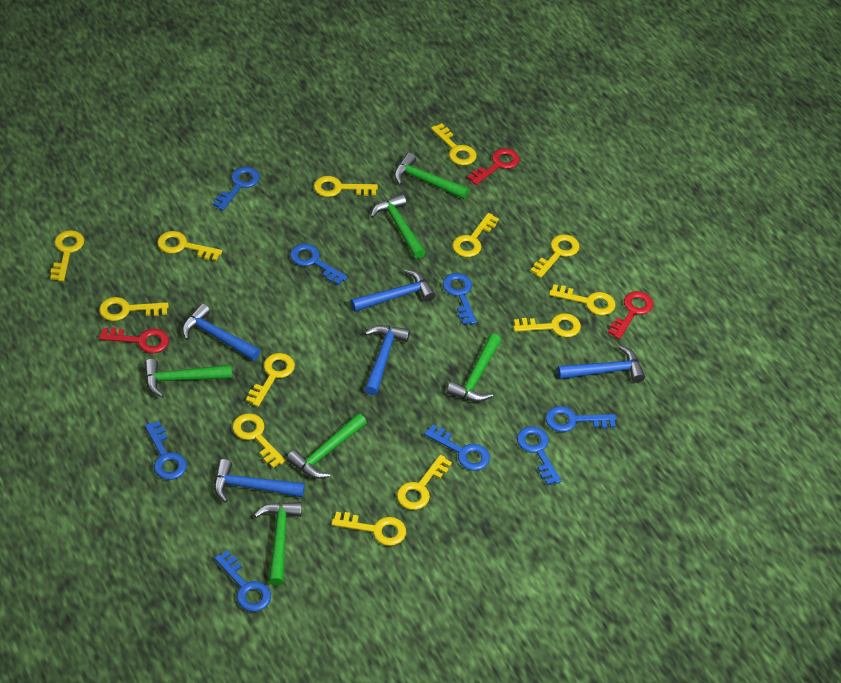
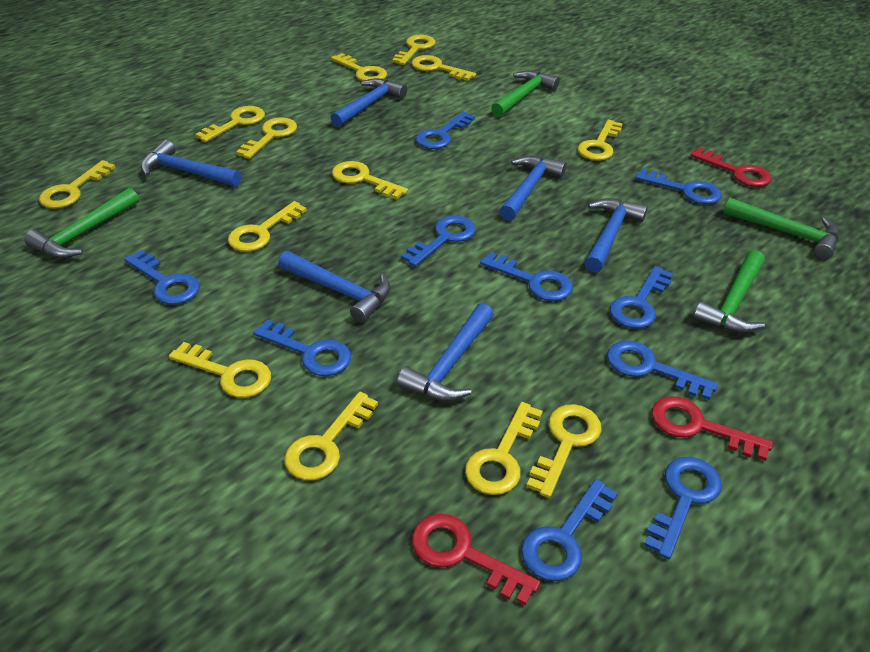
blue hammer: 5 -> 6
blue key: 8 -> 10
green hammer: 6 -> 4

